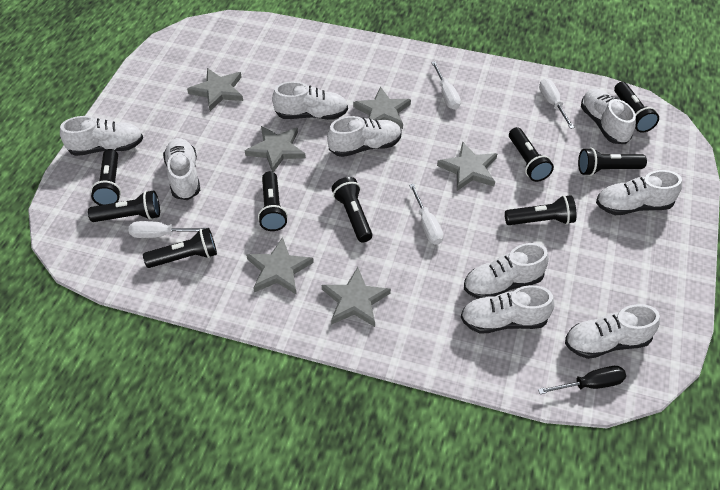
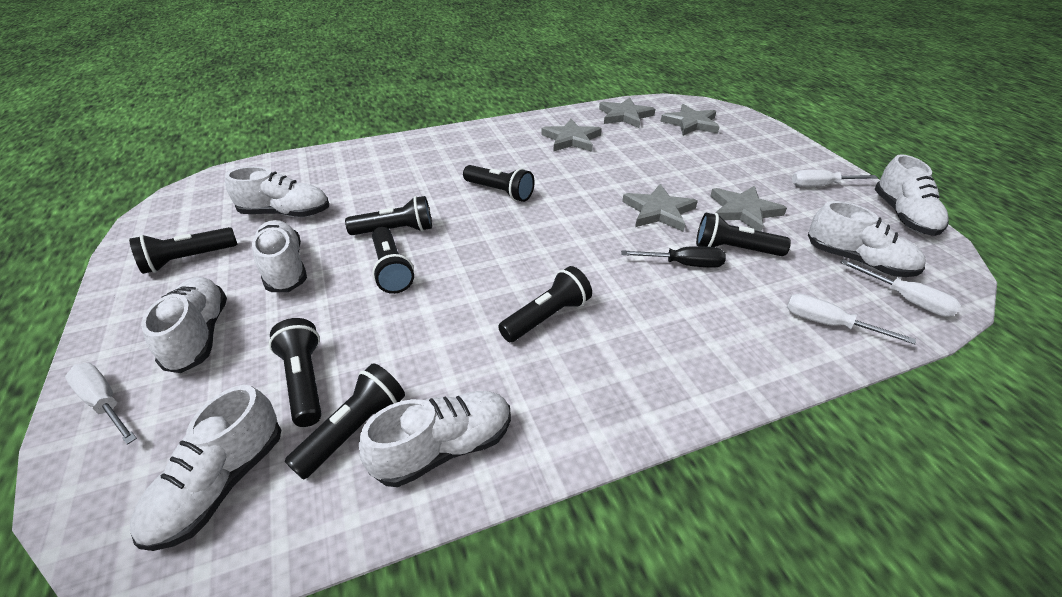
black flashlight: 9 -> 8
grey star: 6 -> 5
white shoe: 9 -> 7

